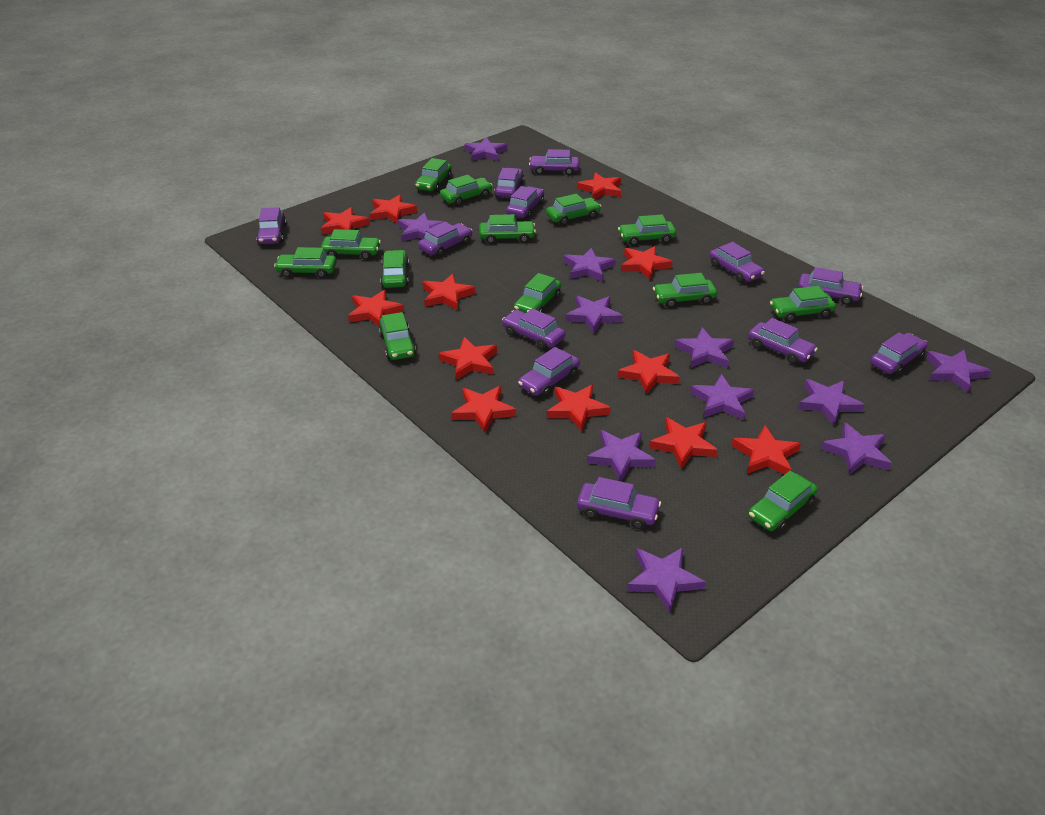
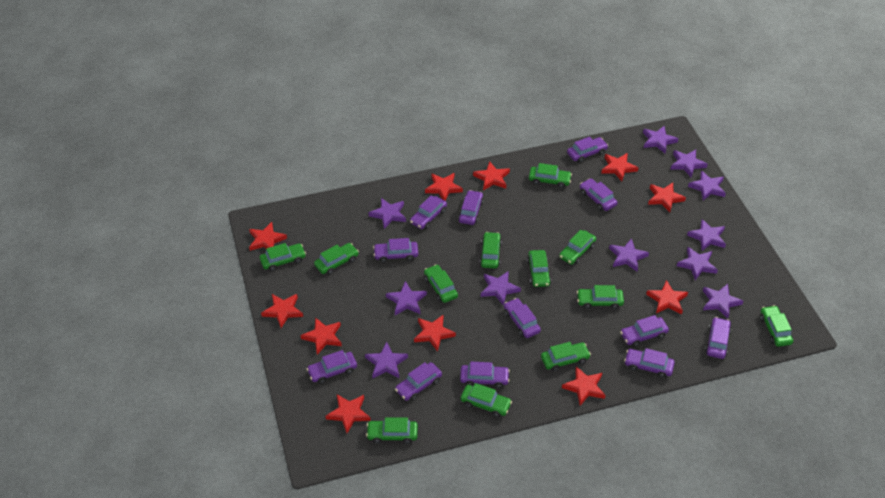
green car: 13 -> 12
red star: 12 -> 11

